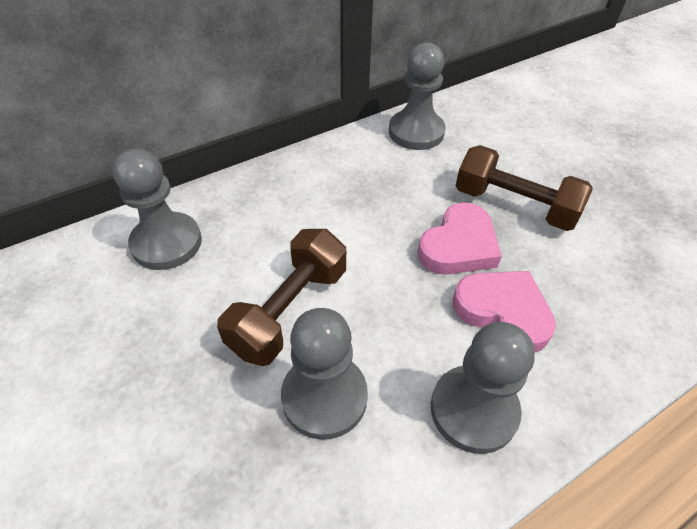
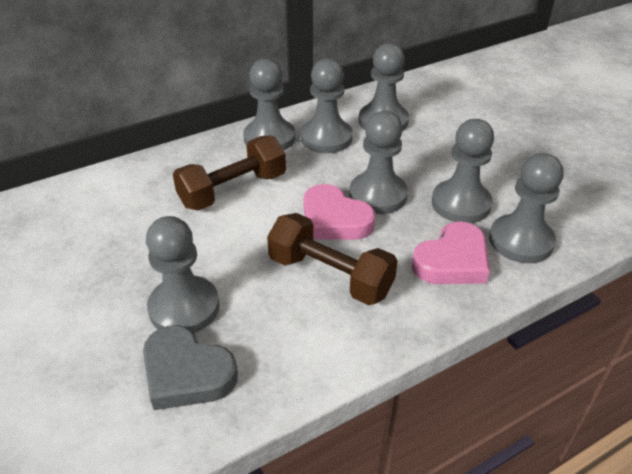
grey heart: 0 -> 1
grey pawn: 4 -> 7

